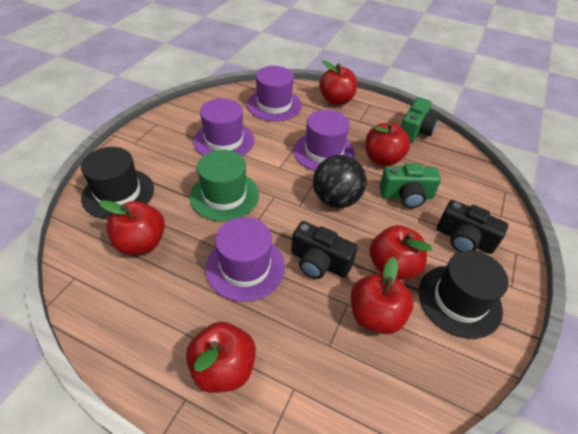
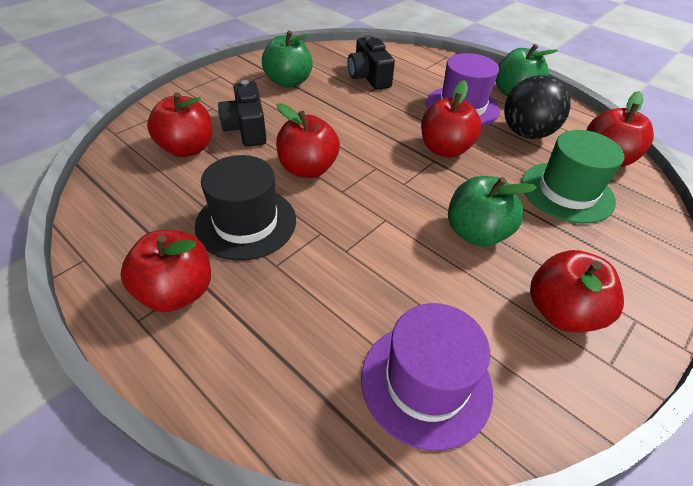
black hat: 2 -> 1
green apple: 0 -> 3
green camera: 2 -> 0
purple hat: 4 -> 2

